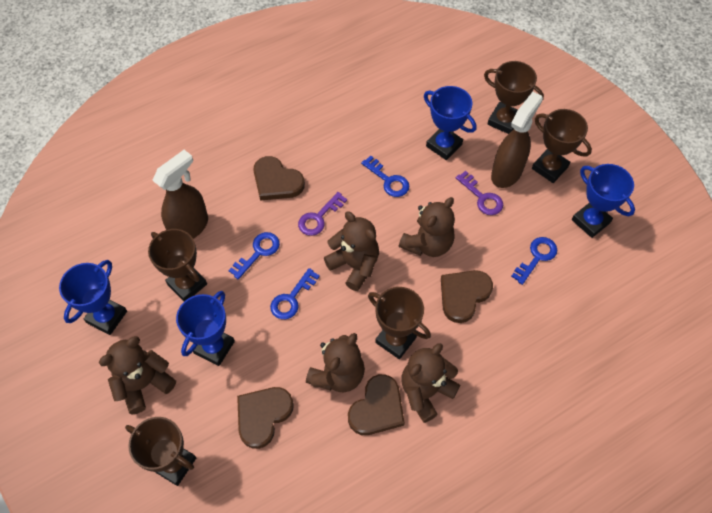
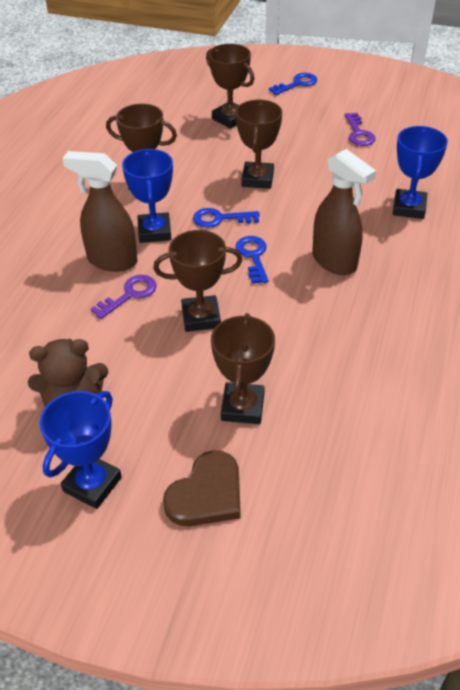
blue key: 4 -> 3
blue trophy: 4 -> 3
brown heart: 4 -> 1
brown teddy bear: 5 -> 1

